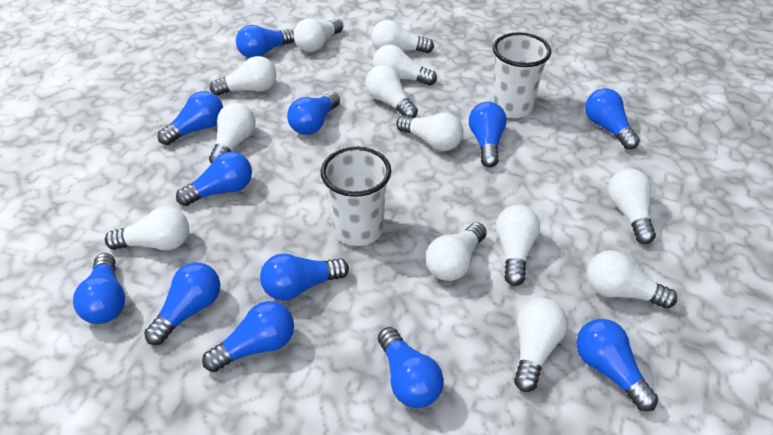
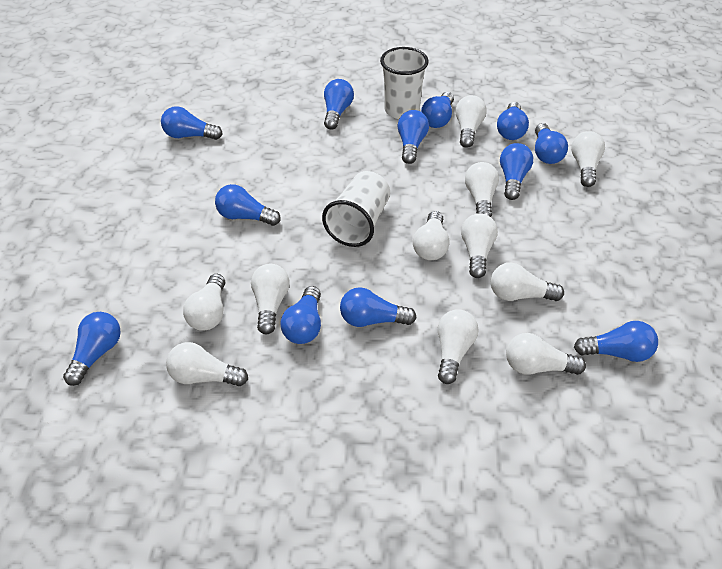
white light bulb: 13 -> 11

